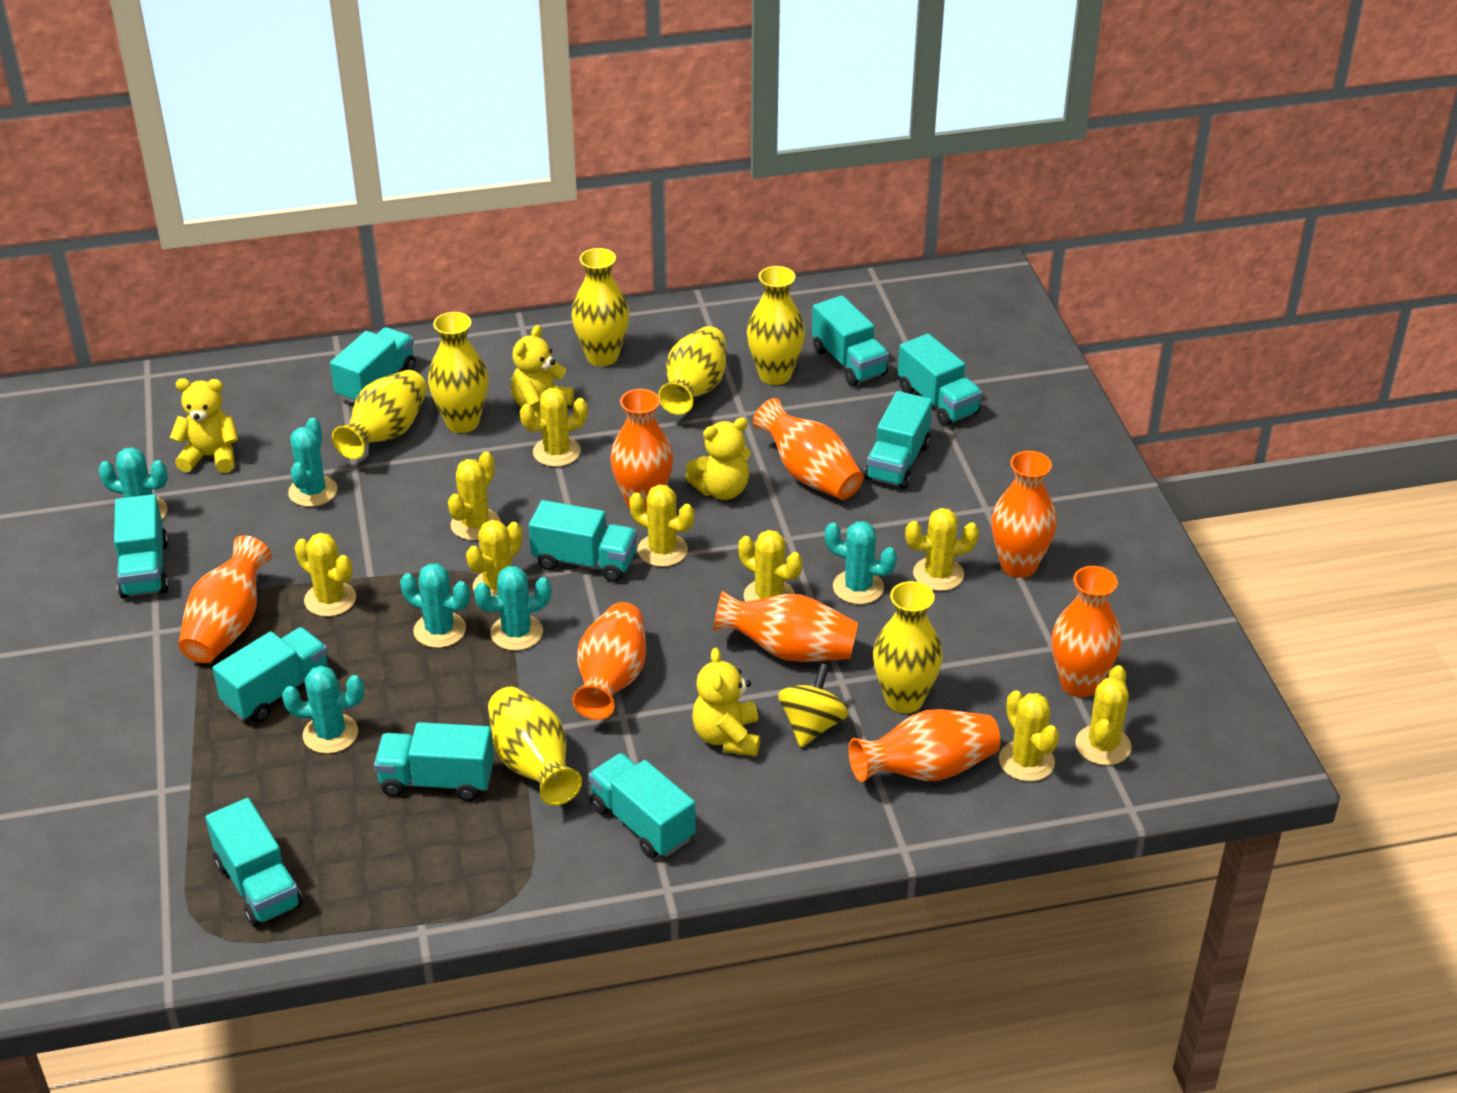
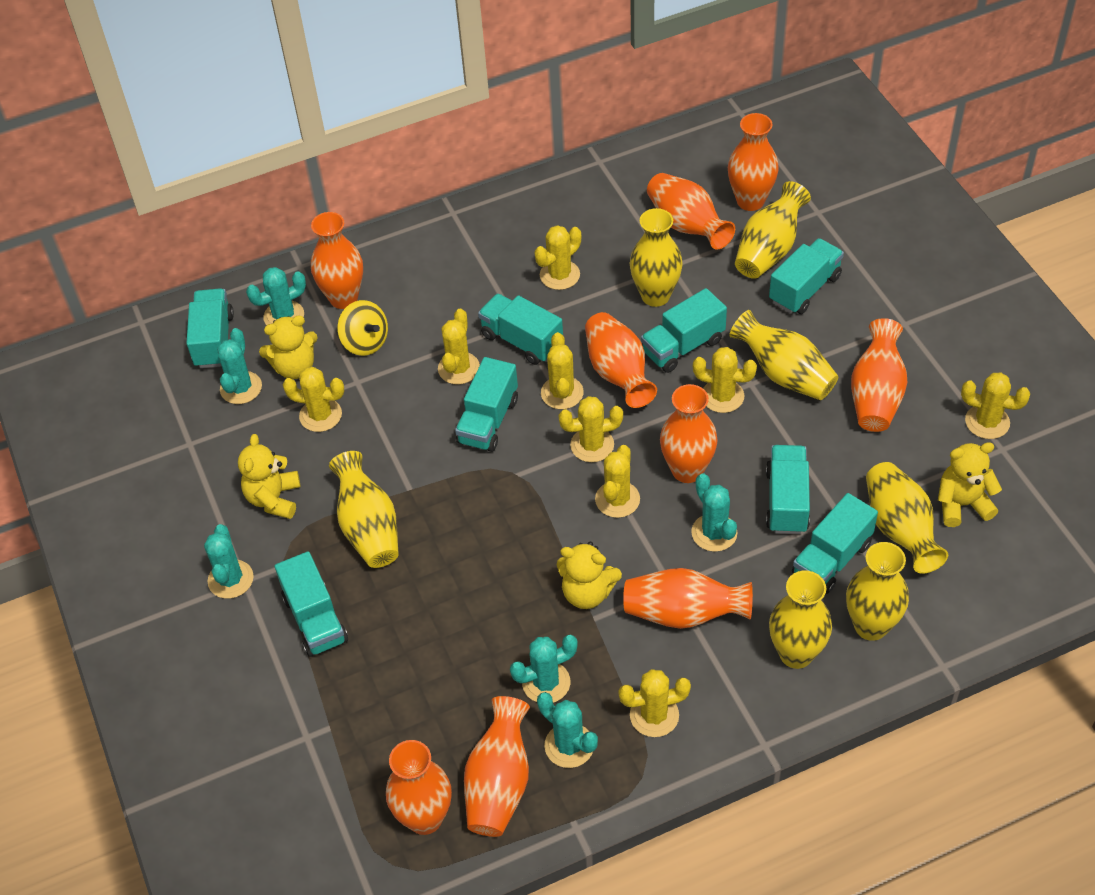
orange vase: 8 -> 9
turquoise truck: 10 -> 8

